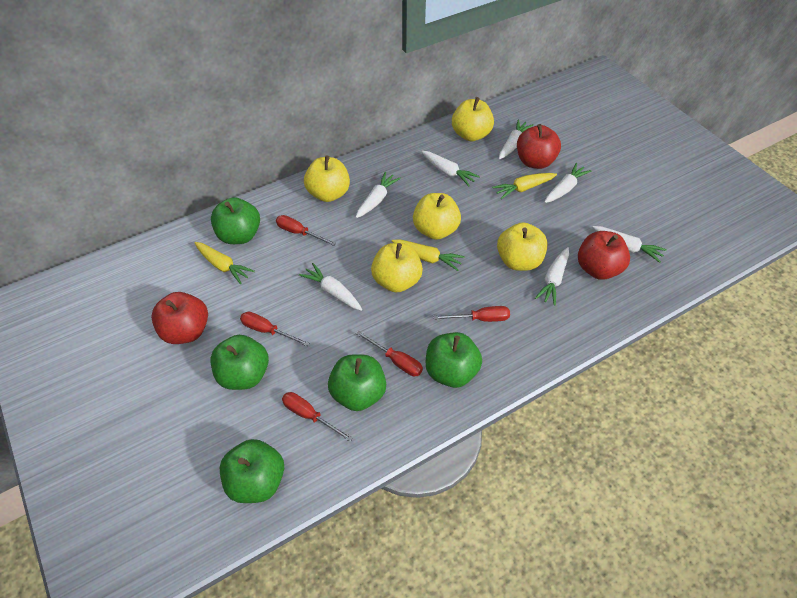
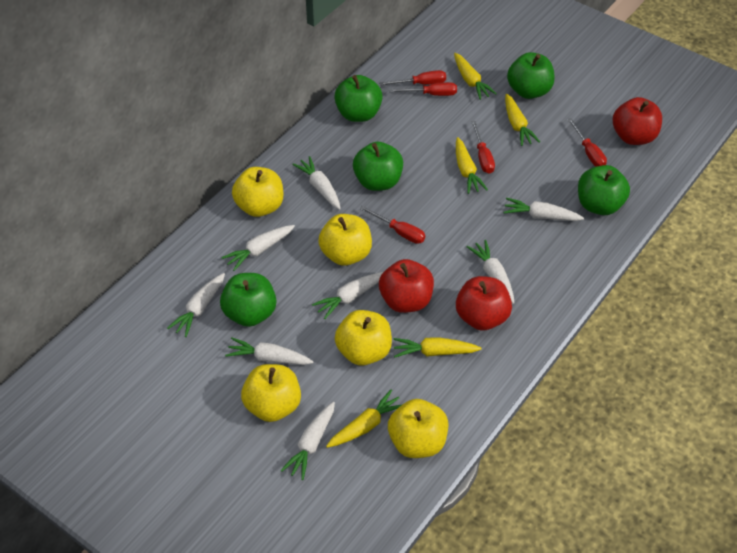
white carrot: 7 -> 8
yellow carrot: 3 -> 5

